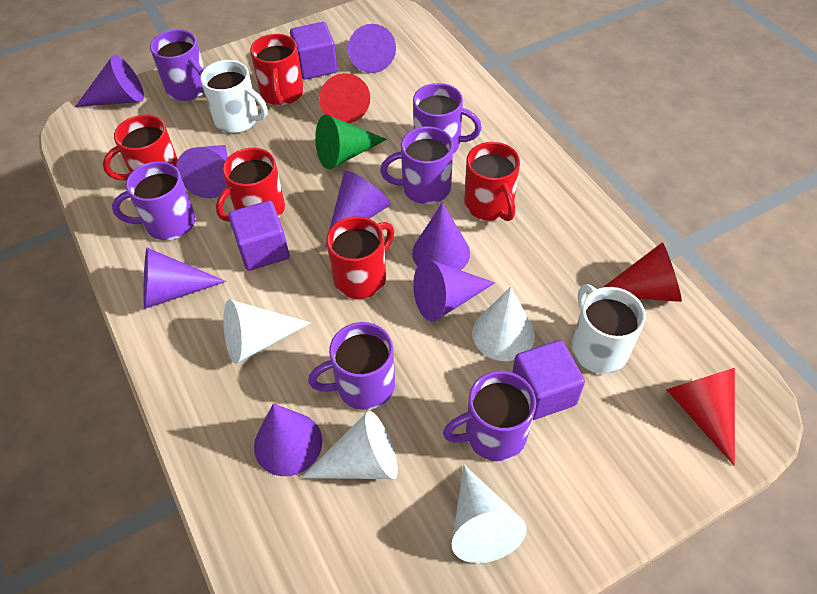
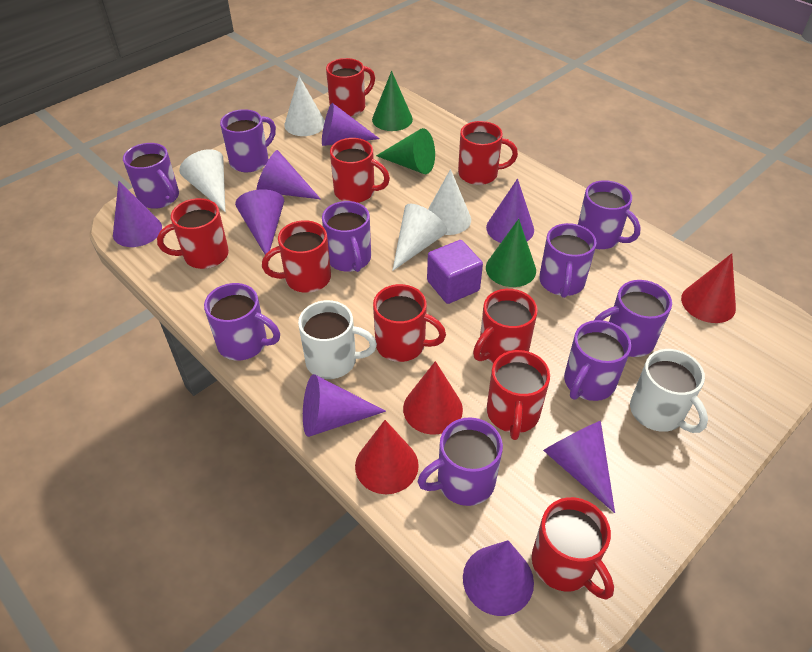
green cone: 1 -> 3
purple cube: 3 -> 1
purple mug: 6 -> 9
red mug: 5 -> 9

